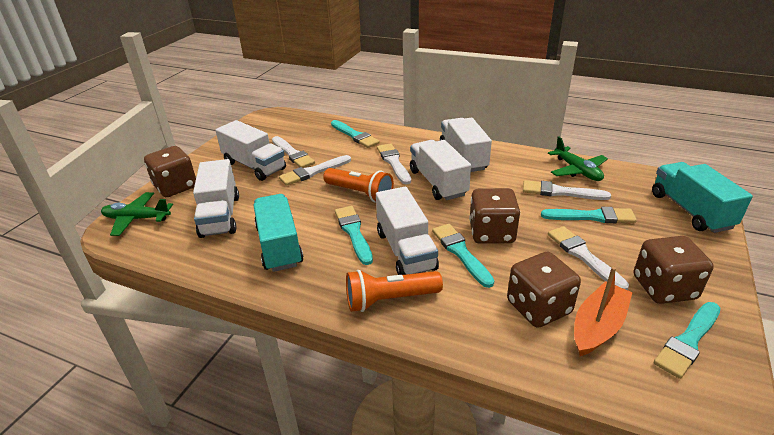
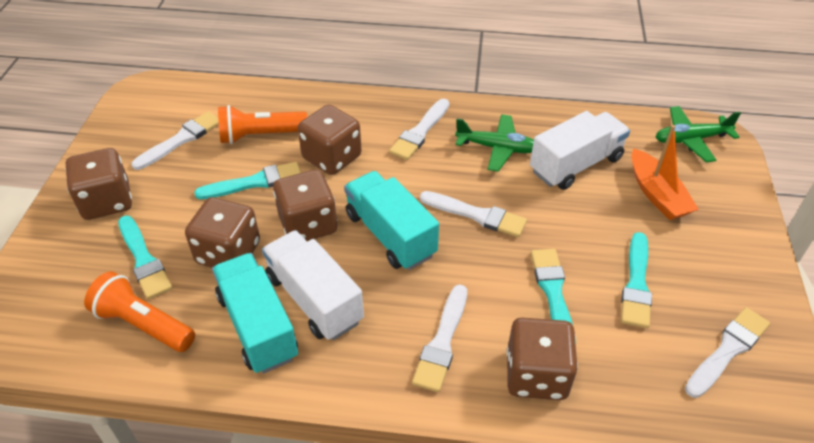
brown dice: 4 -> 5
turquoise brush: 5 -> 4
white truck: 5 -> 2

